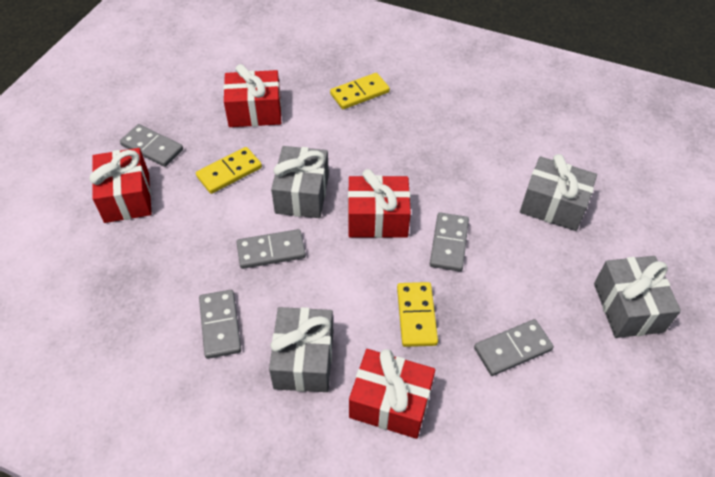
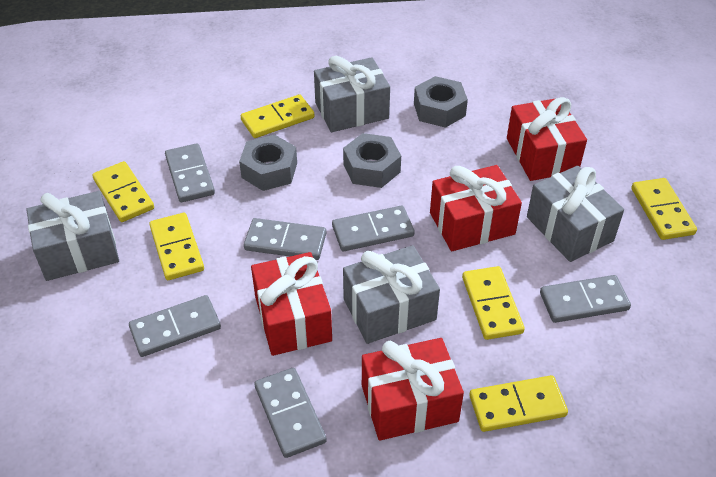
grey domino: 5 -> 6
grey nut: 0 -> 3
yellow domino: 3 -> 6

